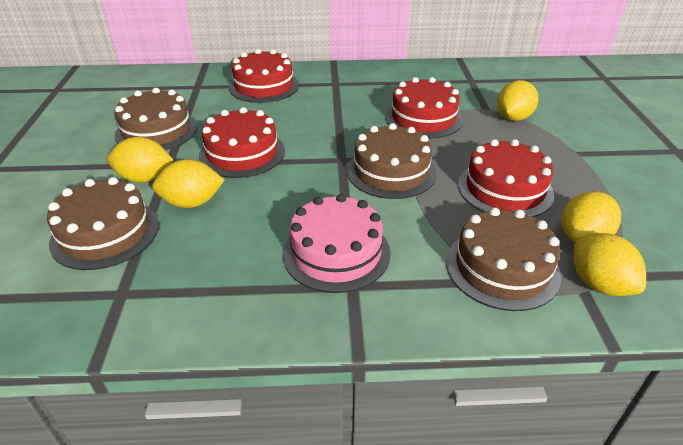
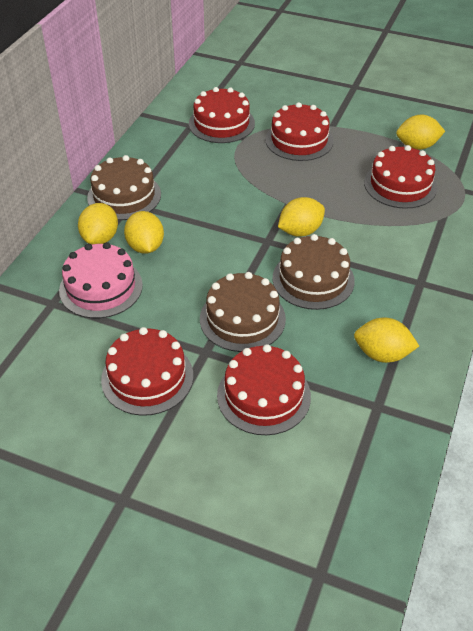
brown cake: 4 -> 3
red cake: 4 -> 5

